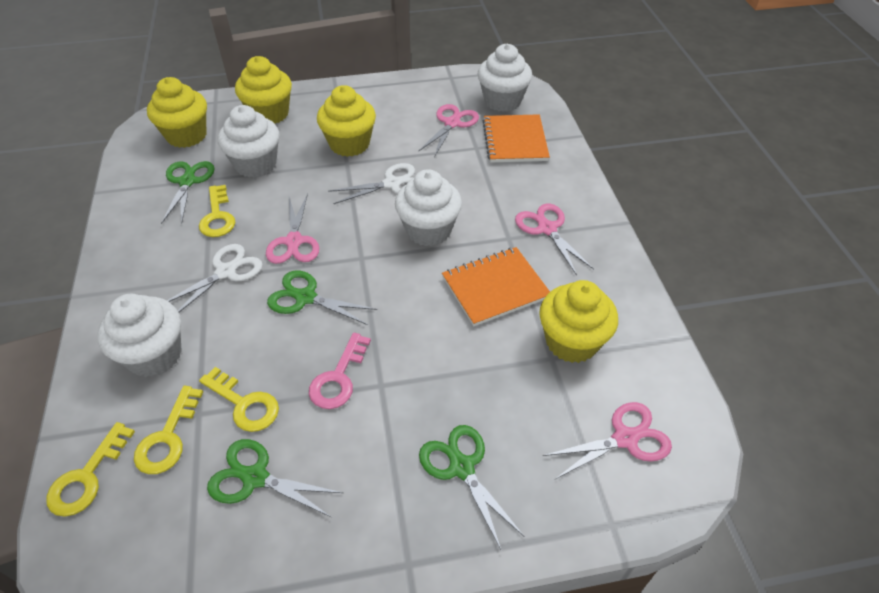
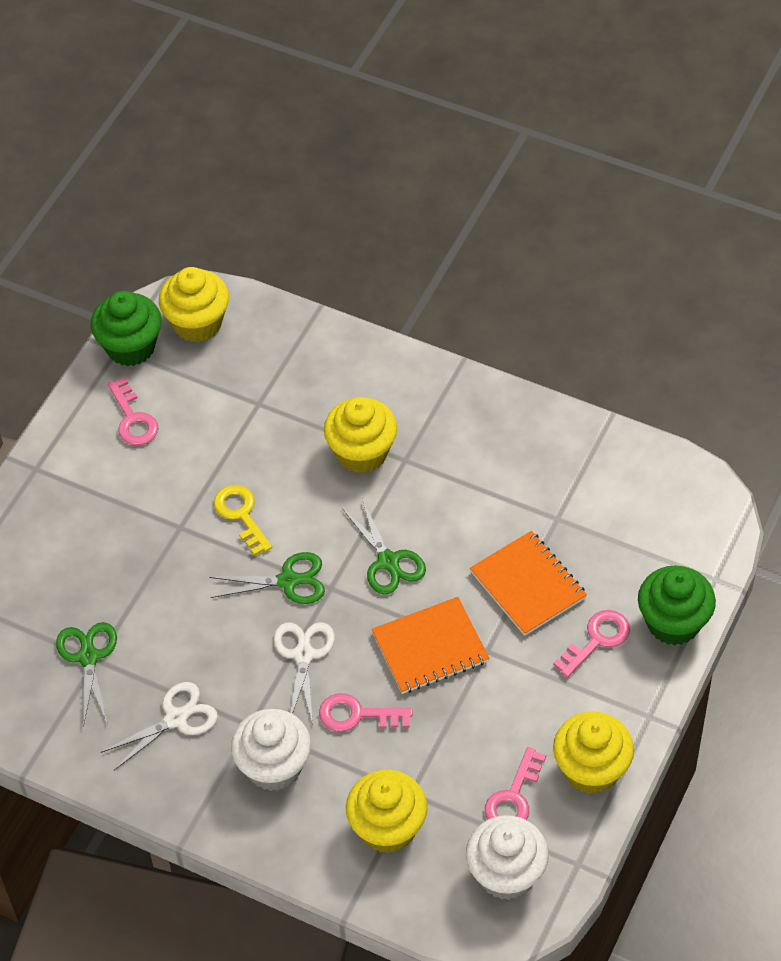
green cupcake: 0 -> 2
green scissors: 4 -> 3
pink key: 1 -> 4
pink scissors: 4 -> 0
white cupcake: 4 -> 2
yellow key: 4 -> 1

